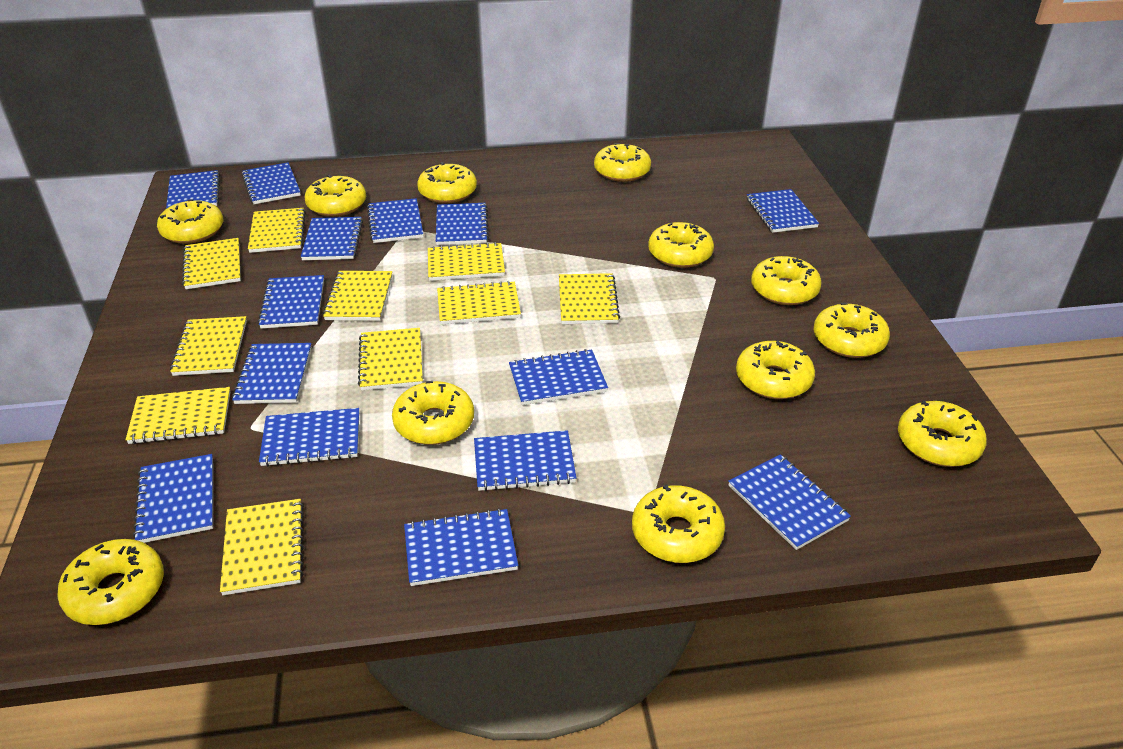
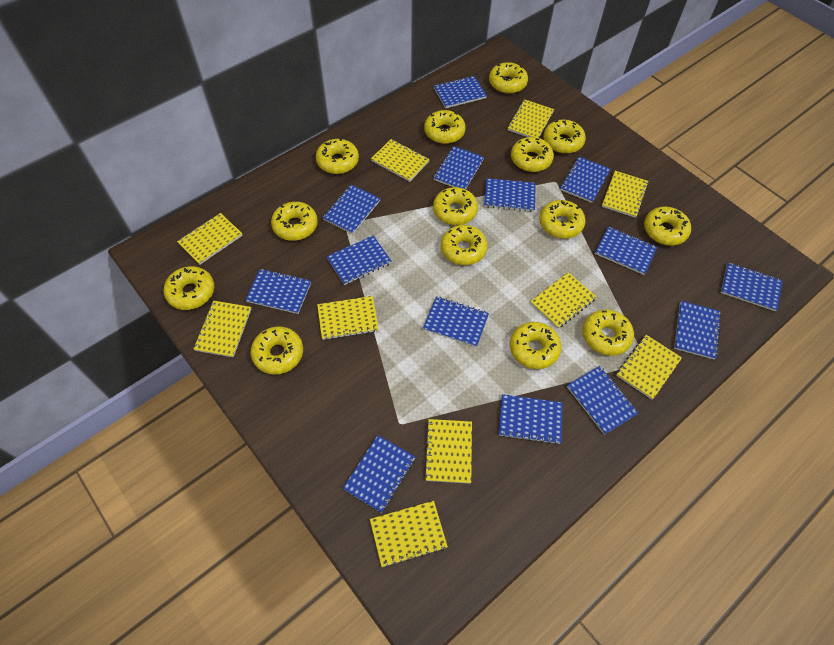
yellow donut: 12 -> 14

